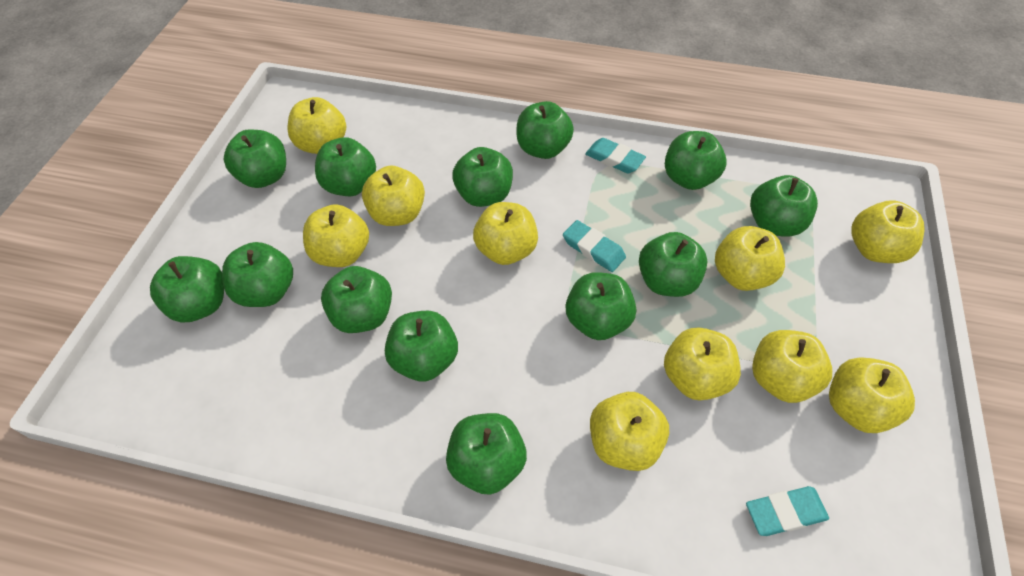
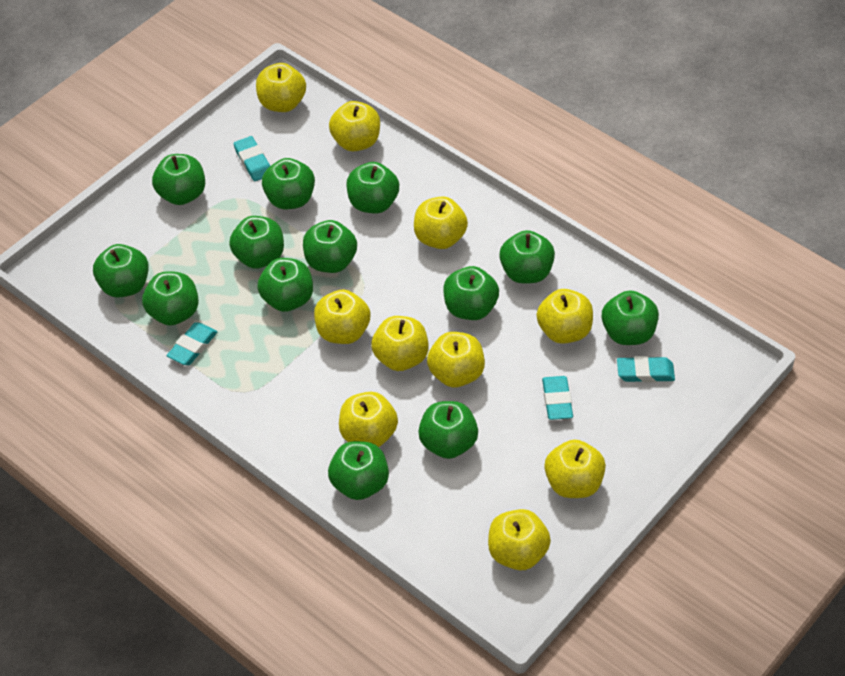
turquoise eraser: 3 -> 4

